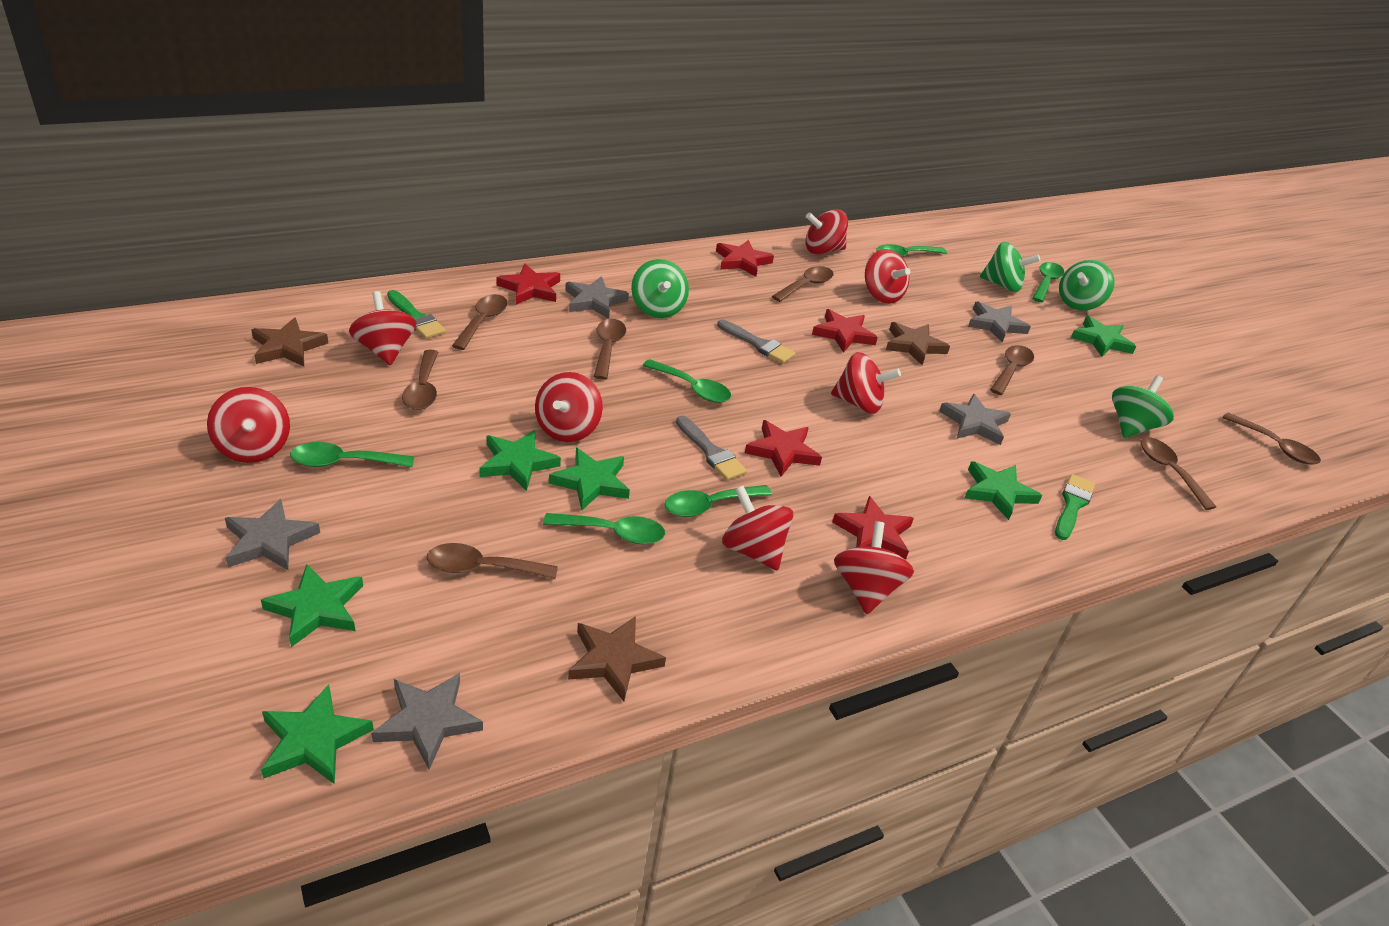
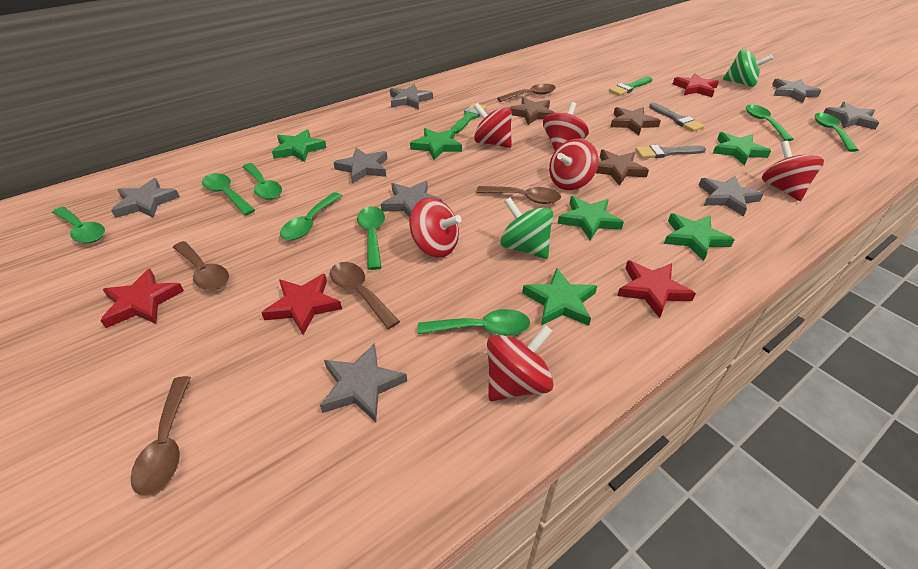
brown spoon: 8 -> 5
green spinning top: 4 -> 2
green spoon: 6 -> 8
grey star: 5 -> 8
red spinning top: 8 -> 6
red star: 5 -> 4

